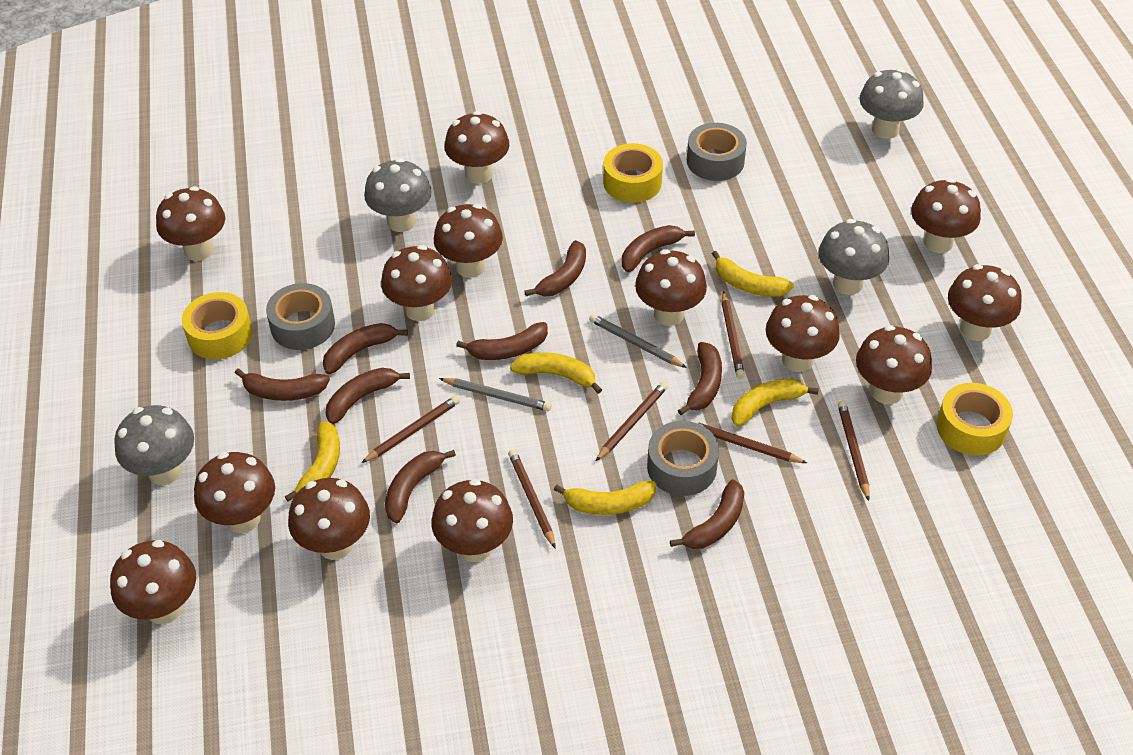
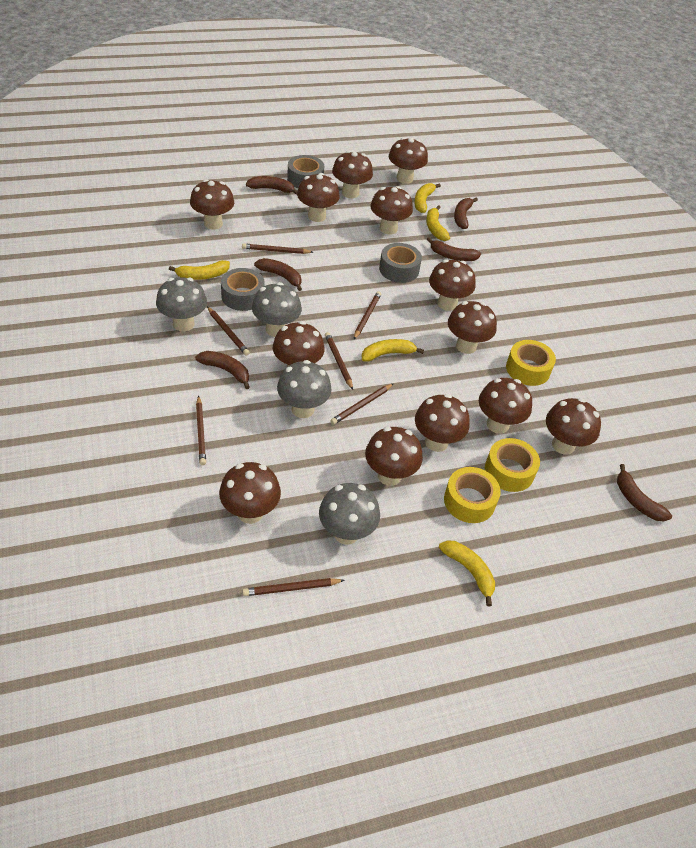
brown banana: 9 -> 6
brown pencil: 6 -> 7
grey pencil: 2 -> 0

